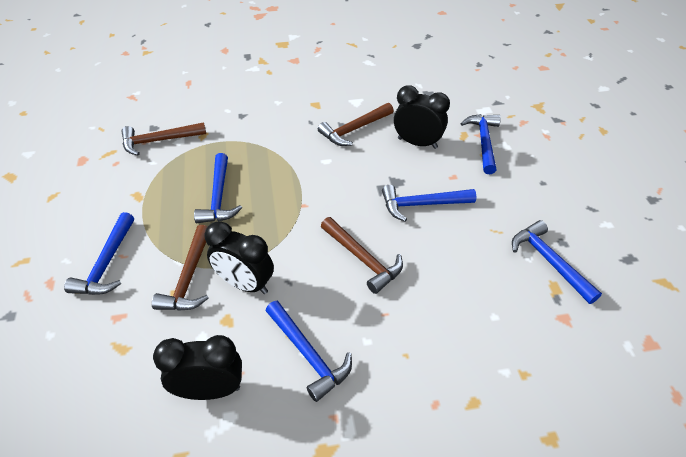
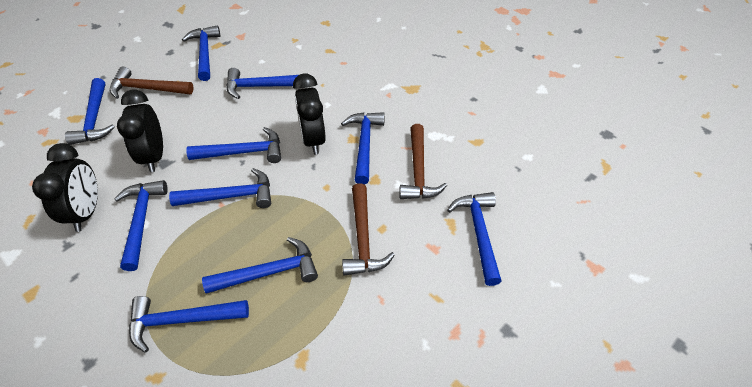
blue hammer: 6 -> 10
brown hammer: 4 -> 3

